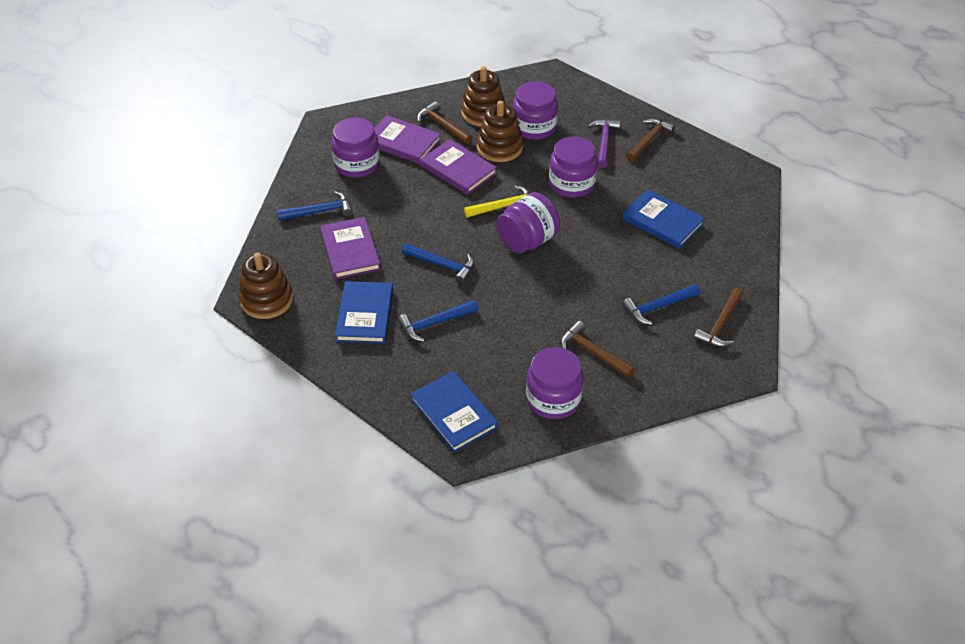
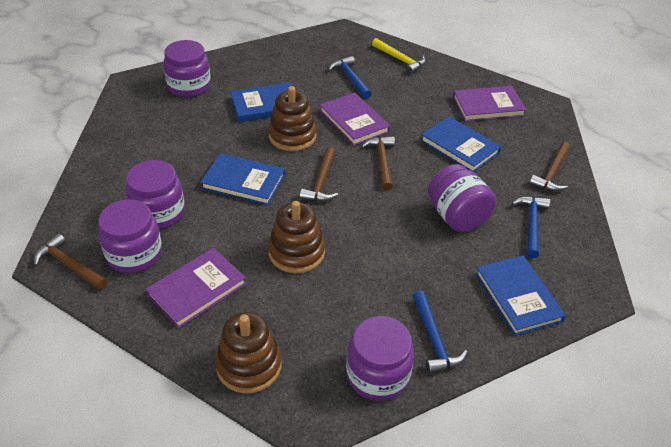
blue book: 3 -> 4
blue hammer: 4 -> 3
purple hammer: 1 -> 0

